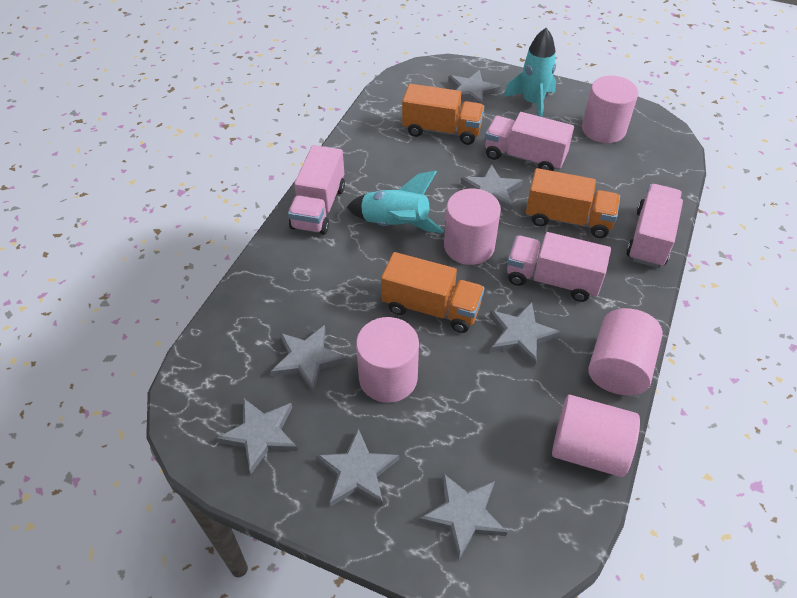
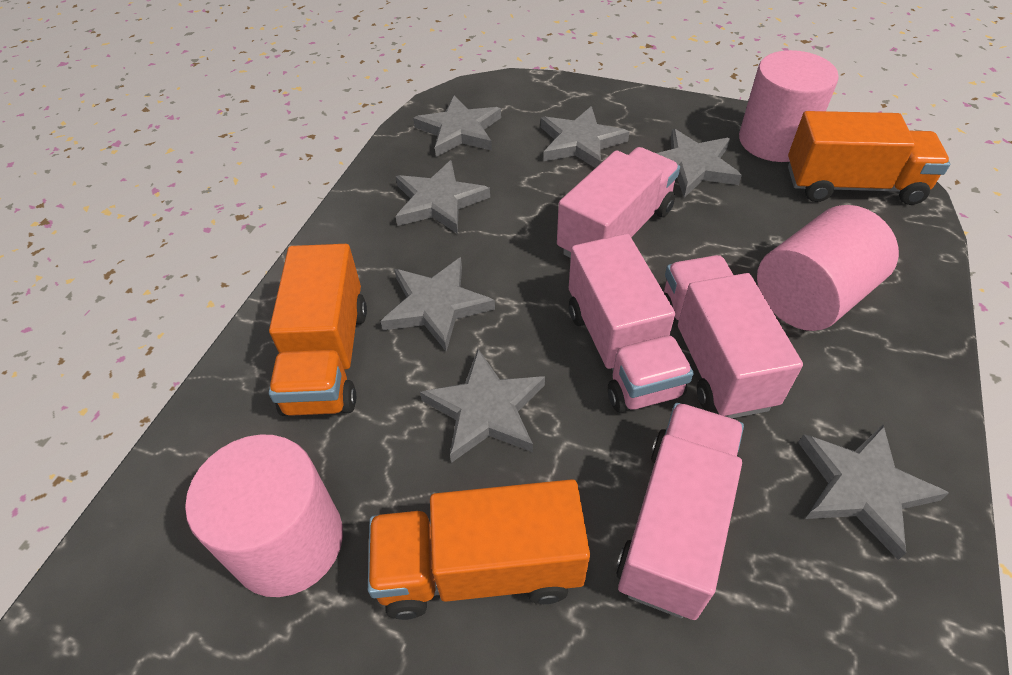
pink cylinder: 5 -> 3
turquoise rocket: 2 -> 0

